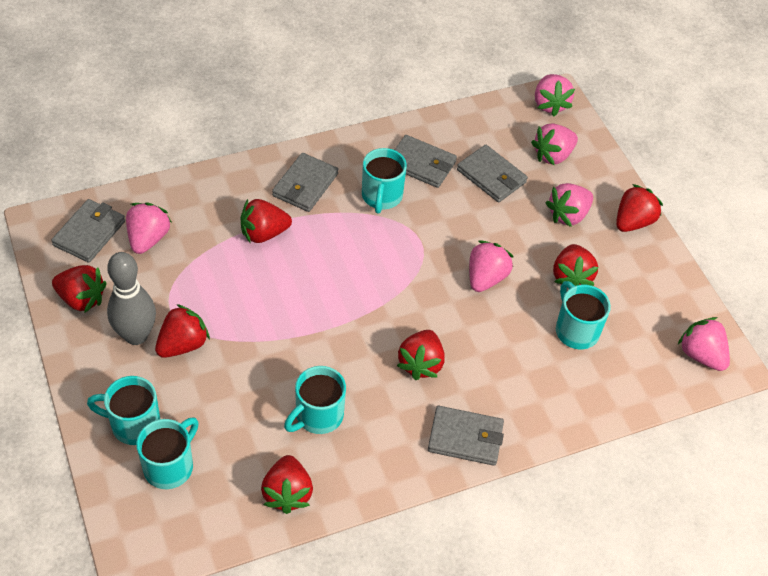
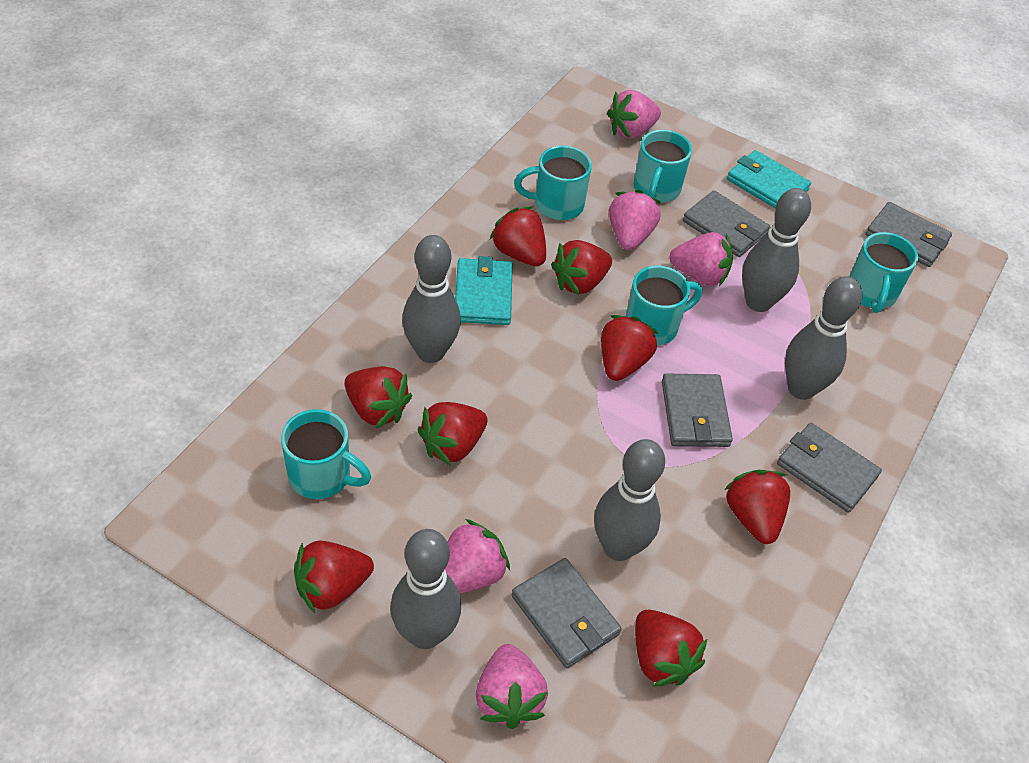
grey bowling pin: 1 -> 5
pink strawberry: 6 -> 5
red strawberry: 7 -> 8
turquoise wallet: 0 -> 2

